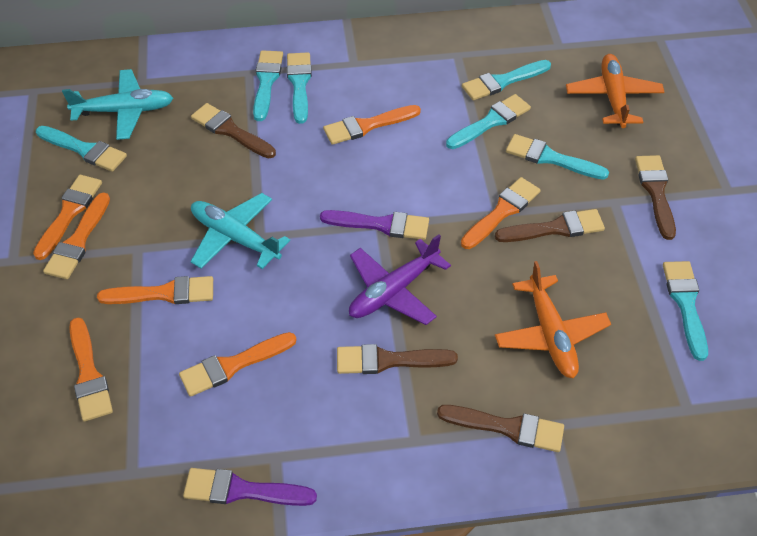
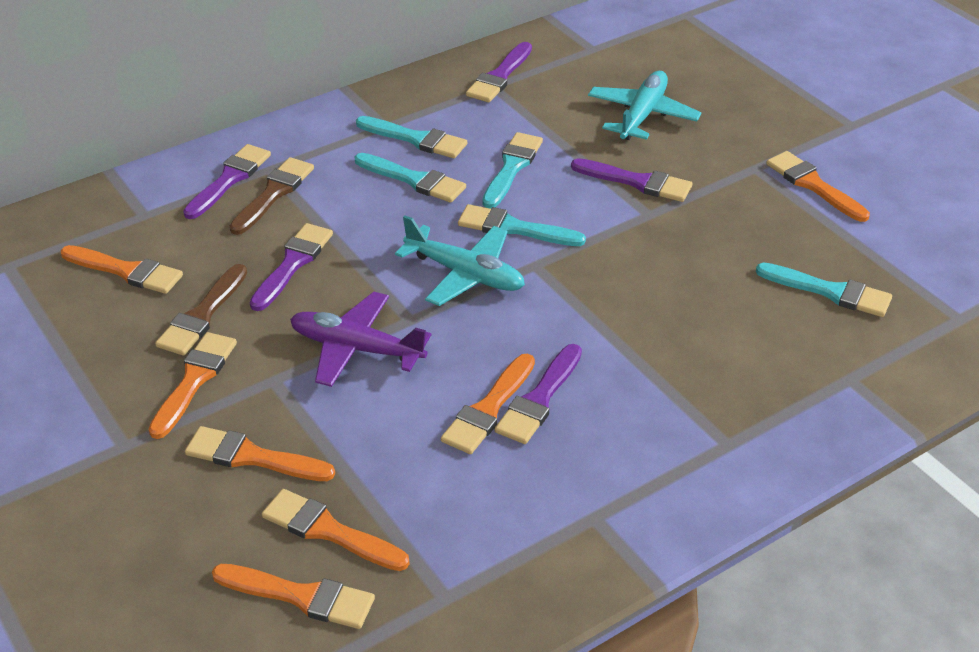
brown brush: 5 -> 2
orange plane: 2 -> 0
purple brush: 2 -> 5
turquoise brush: 7 -> 5

